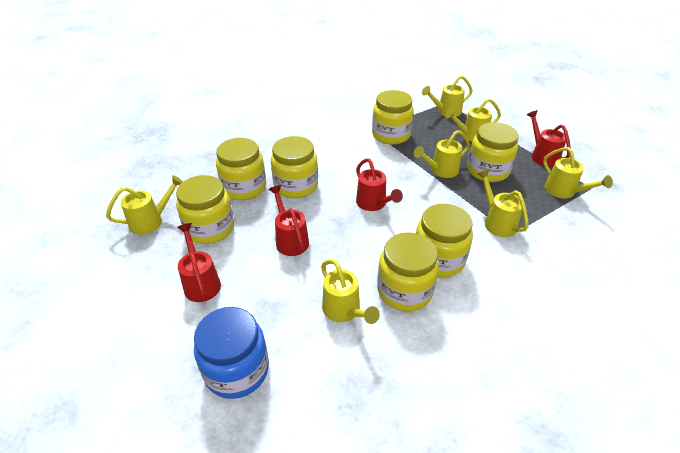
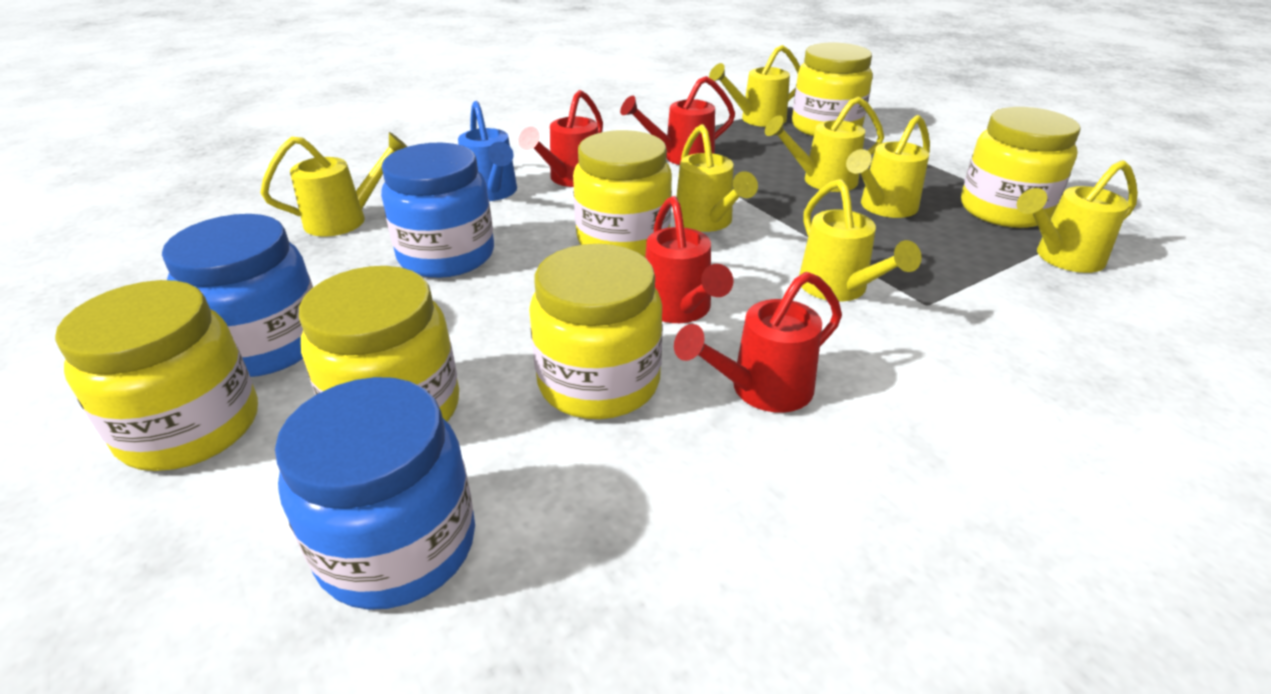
blue jar: 1 -> 3
blue watering can: 0 -> 1
yellow jar: 7 -> 6

